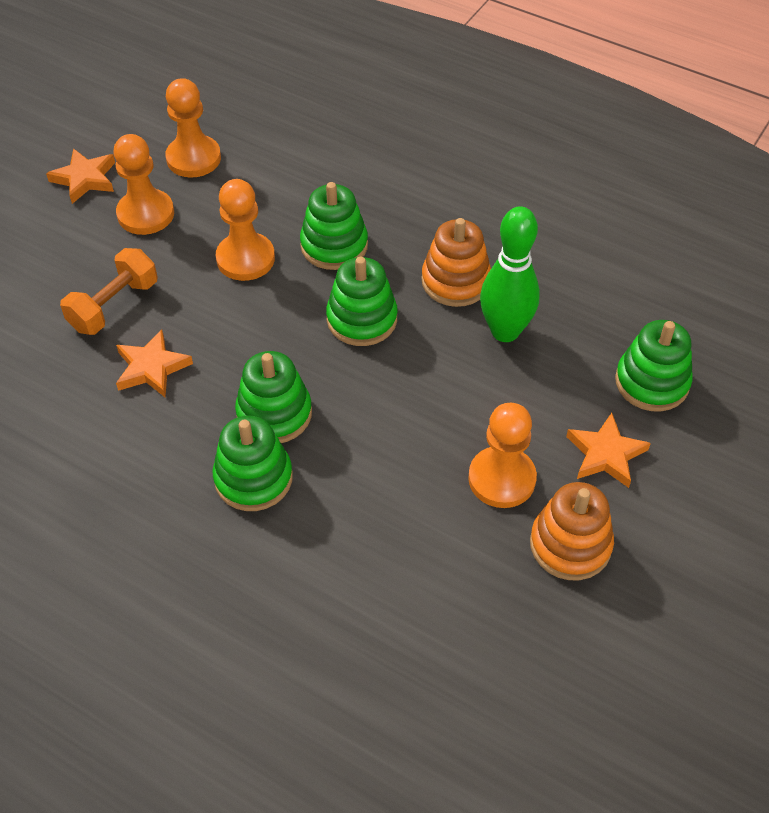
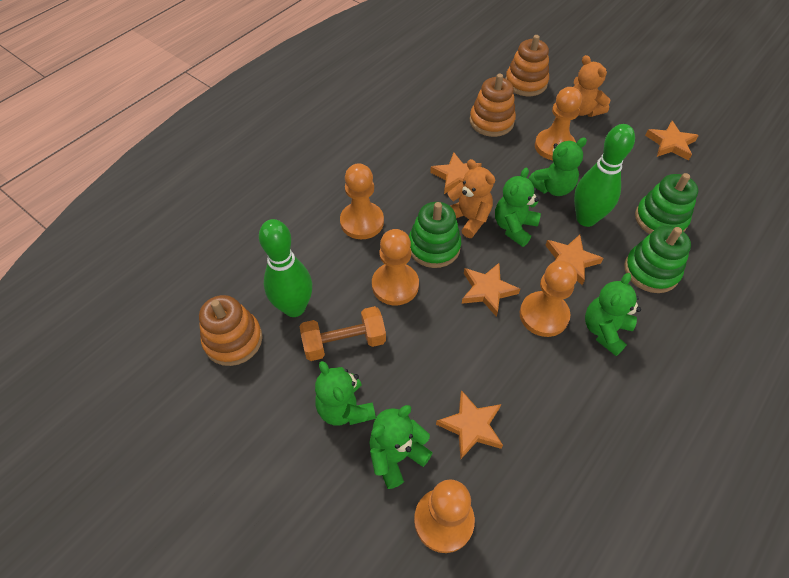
green bowling pin: 1 -> 2
green stacking toy: 5 -> 3
green teddy bear: 0 -> 5
orange pawn: 4 -> 5
orange stacking toy: 2 -> 3
orange star: 3 -> 5
orange teddy bear: 0 -> 2

